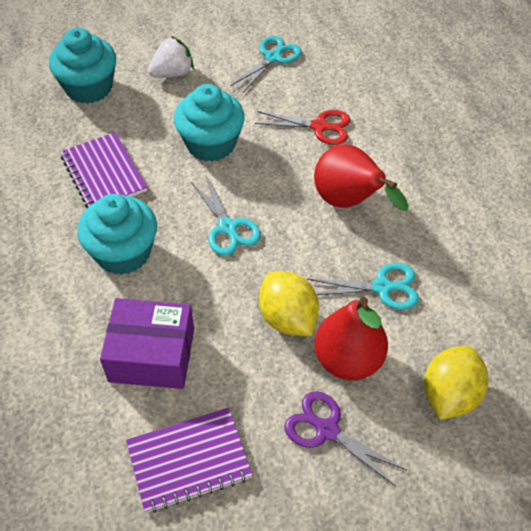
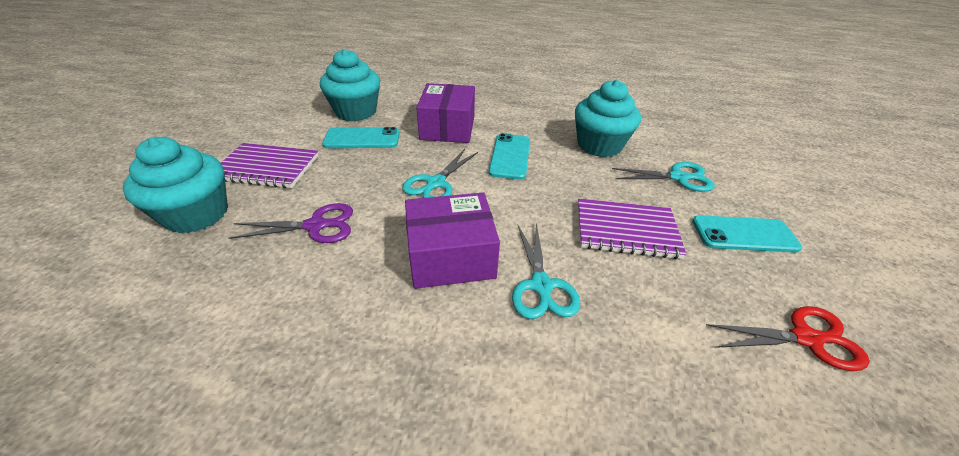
purple box: 1 -> 2
red pear: 2 -> 0
turquoise phone: 0 -> 3
white strawberry: 1 -> 0
yellow lemon: 2 -> 0

